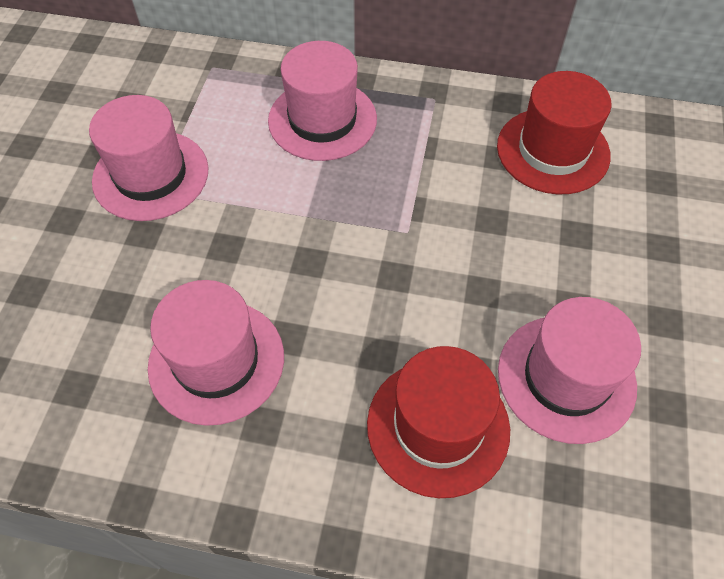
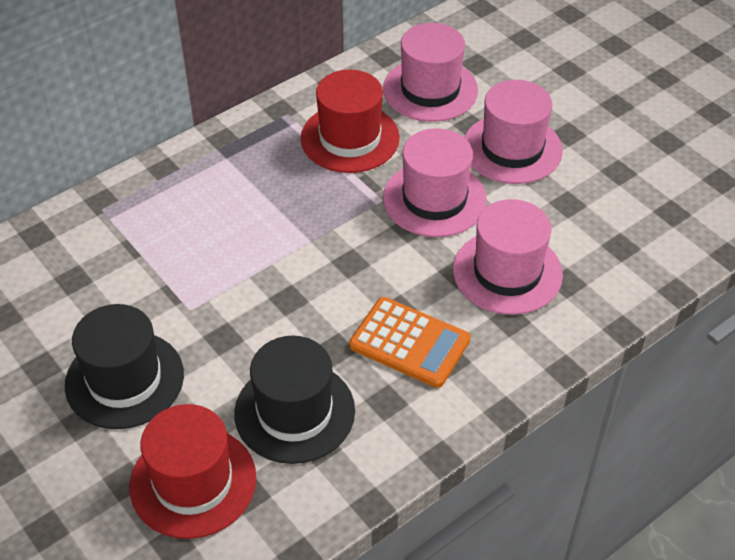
black hat: 0 -> 2
orange calculator: 0 -> 1

